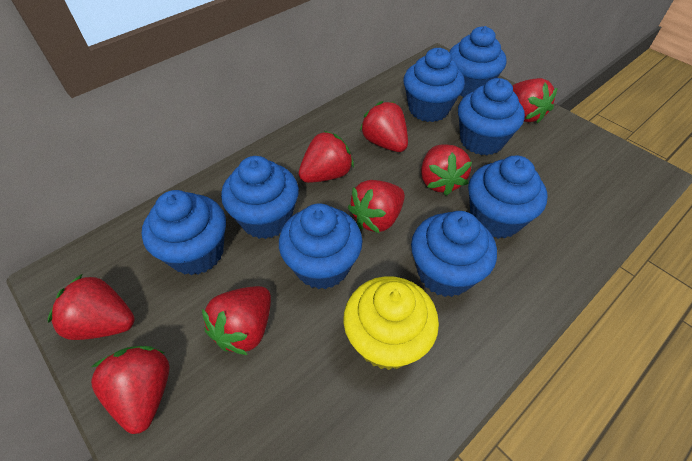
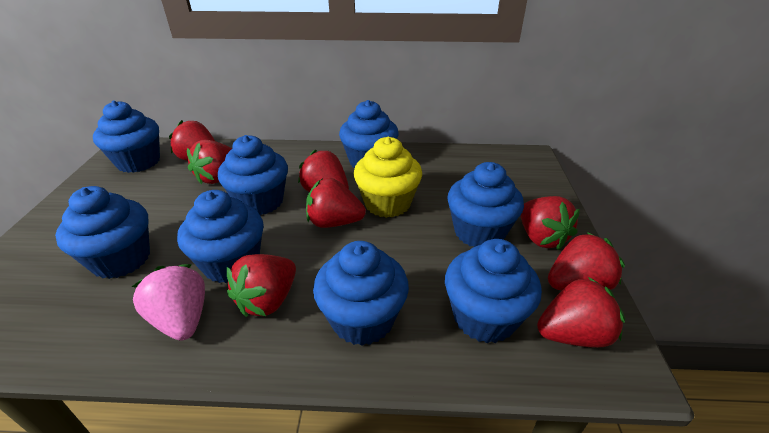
pink strawberry: 0 -> 1

